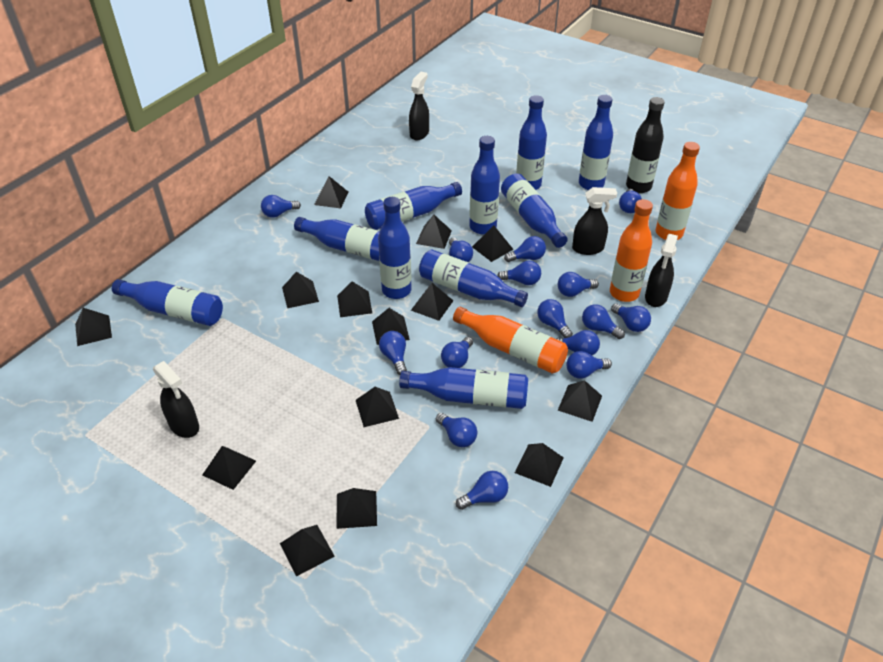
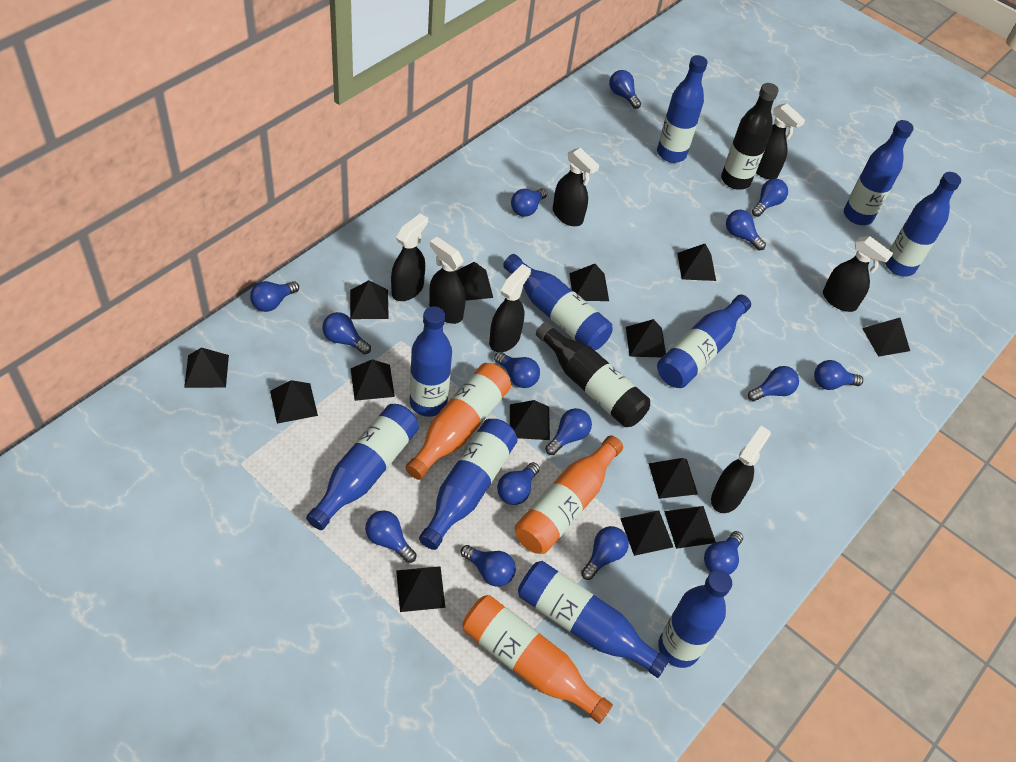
black bottle: 1 -> 2
black spray bottle: 4 -> 7

